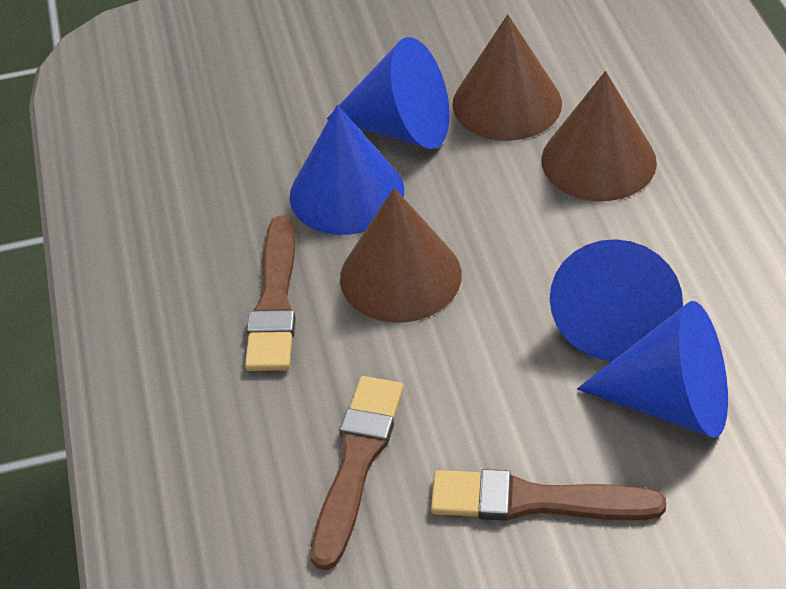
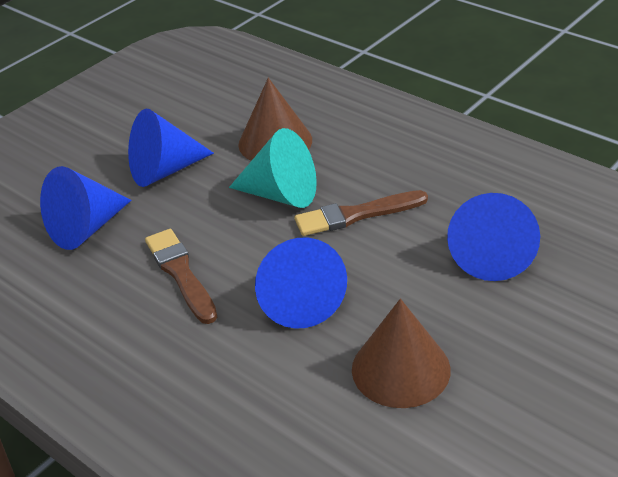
brown brush: 3 -> 2
brown cone: 3 -> 2
turquoise cone: 0 -> 1

